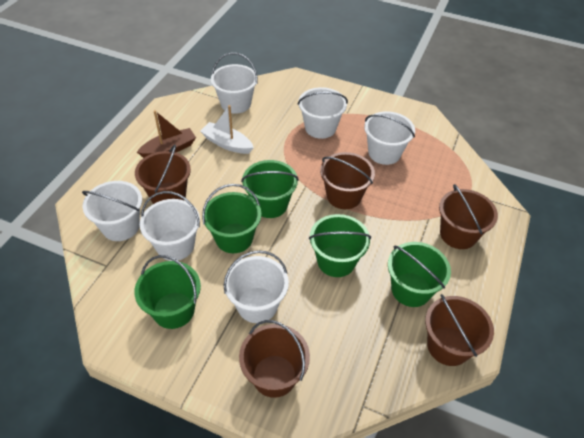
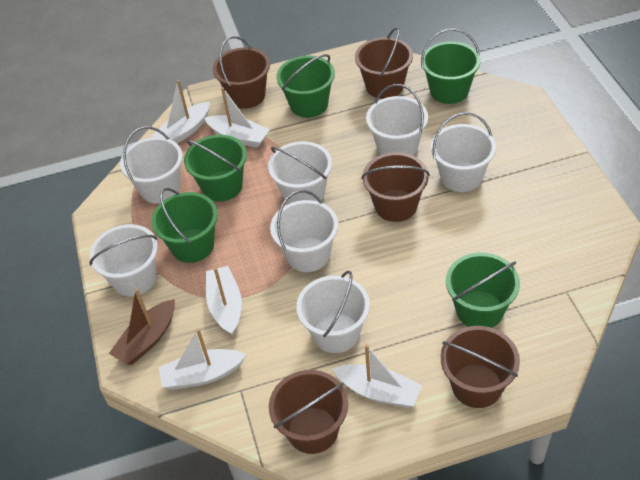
white boat: 1 -> 5
white bucket: 6 -> 7

